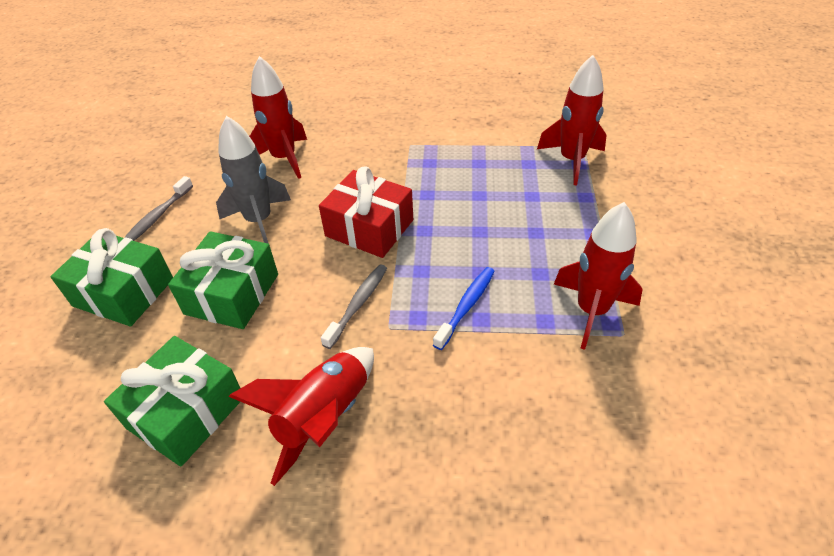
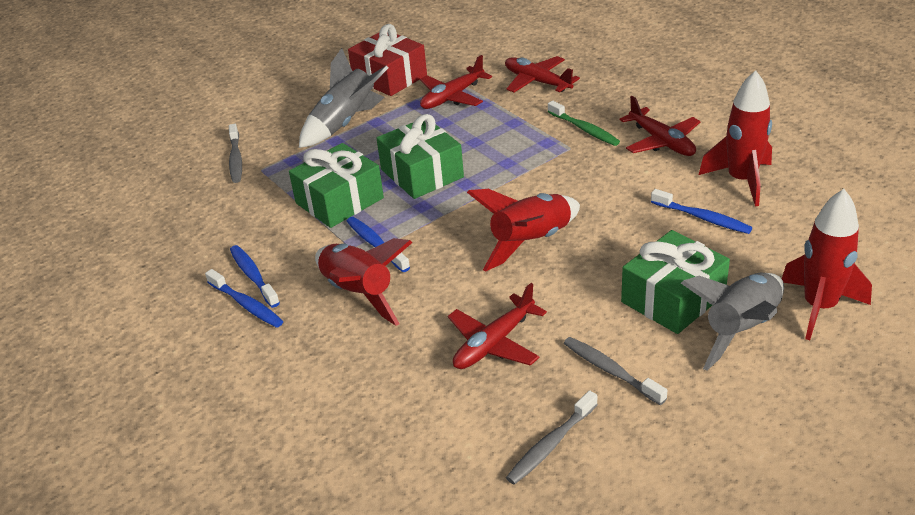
blue toothbrush: 1 -> 4
green toothbrush: 0 -> 1
grey rocket: 1 -> 2
grey toothbrush: 2 -> 3
red plane: 0 -> 4

